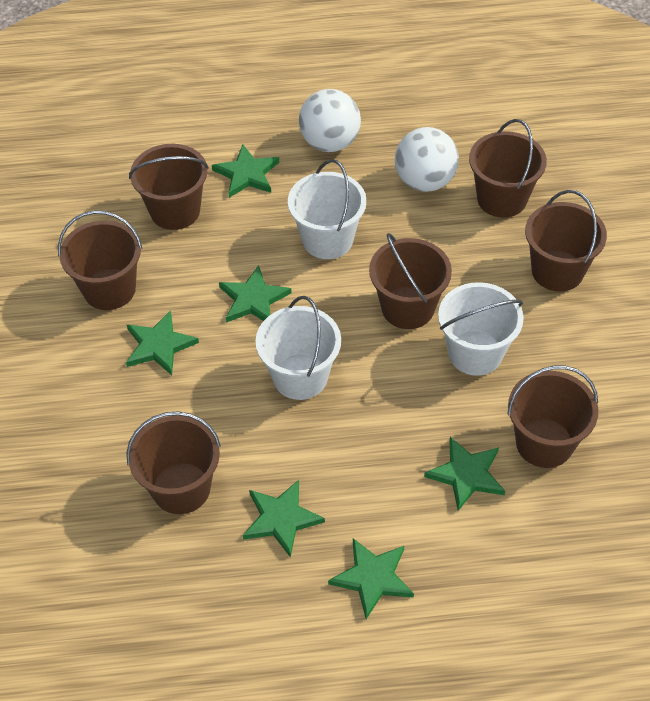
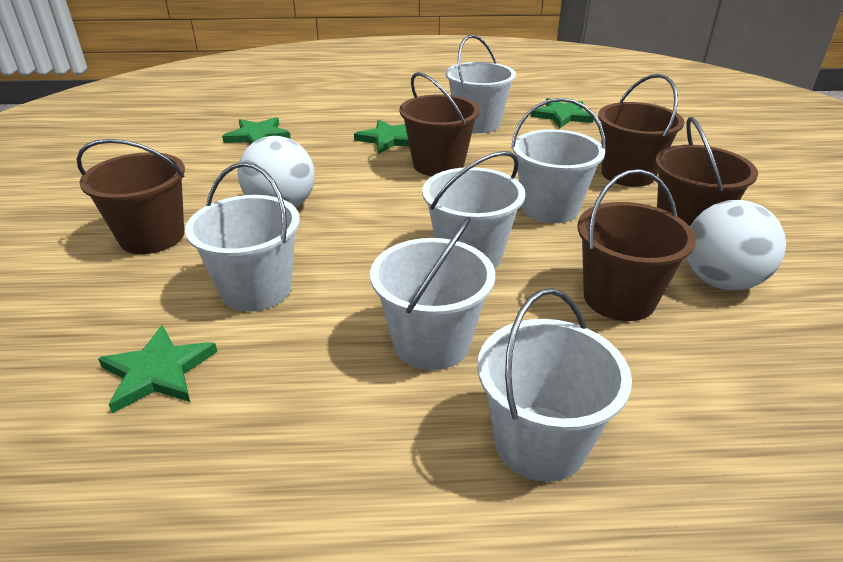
brown bucket: 7 -> 5
green star: 6 -> 4
white bucket: 3 -> 6

